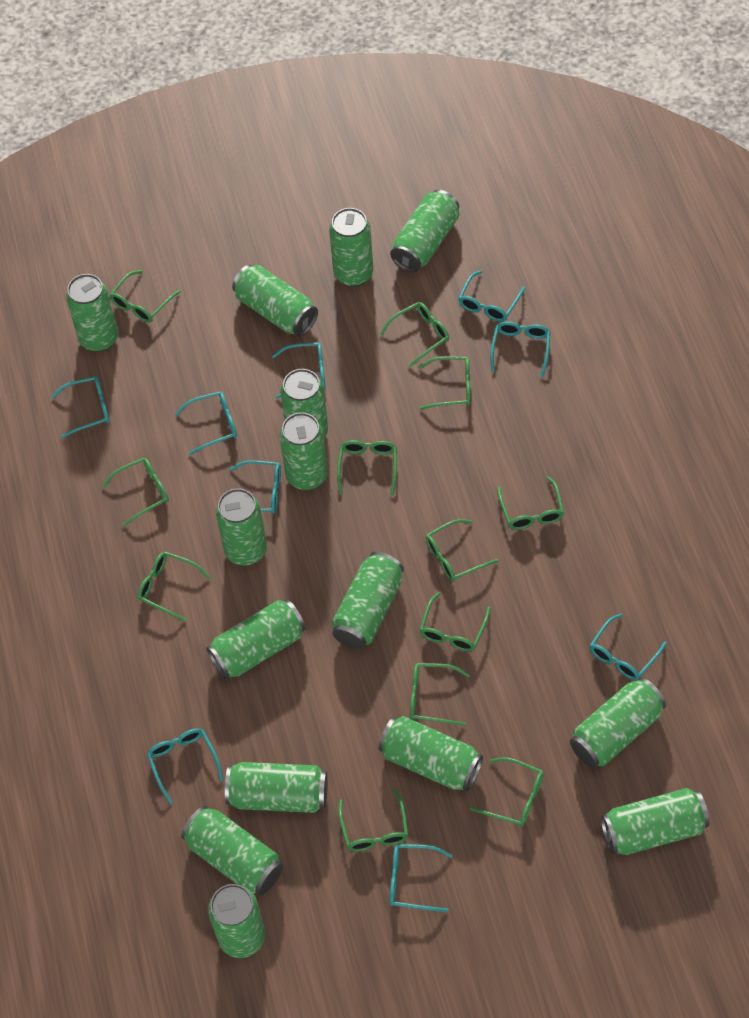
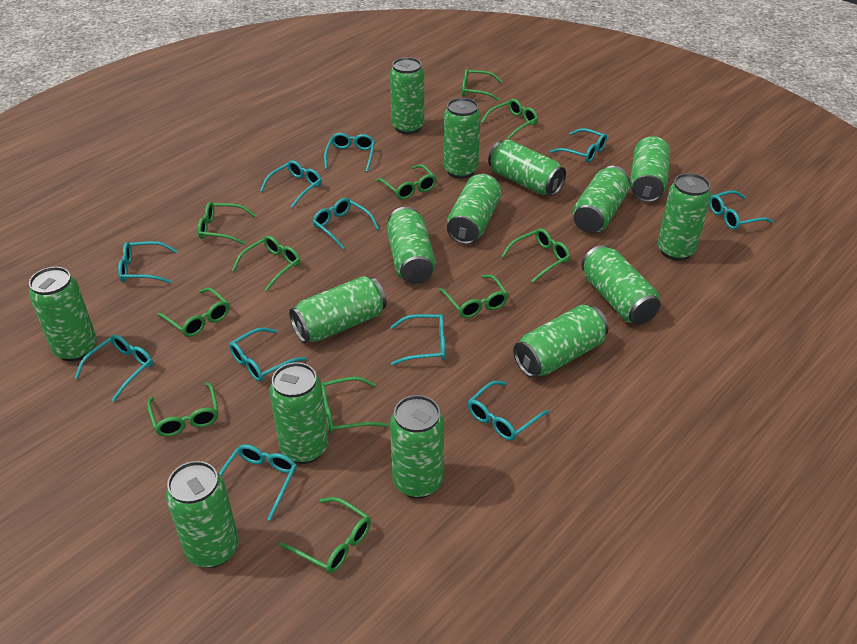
green glasses: 12 -> 11
turquoise glasses: 9 -> 11

